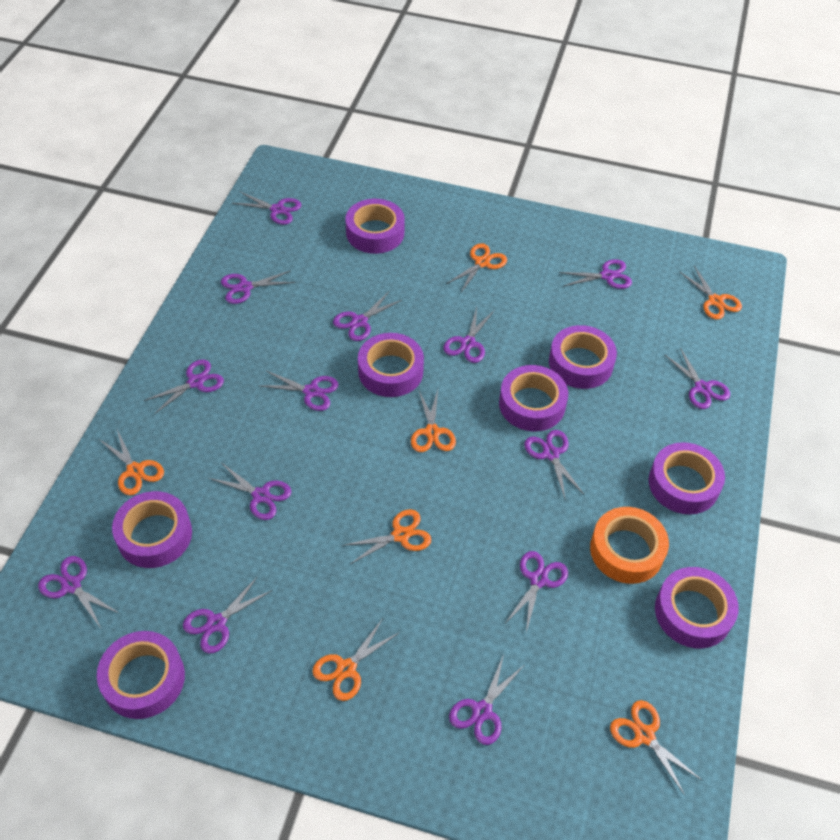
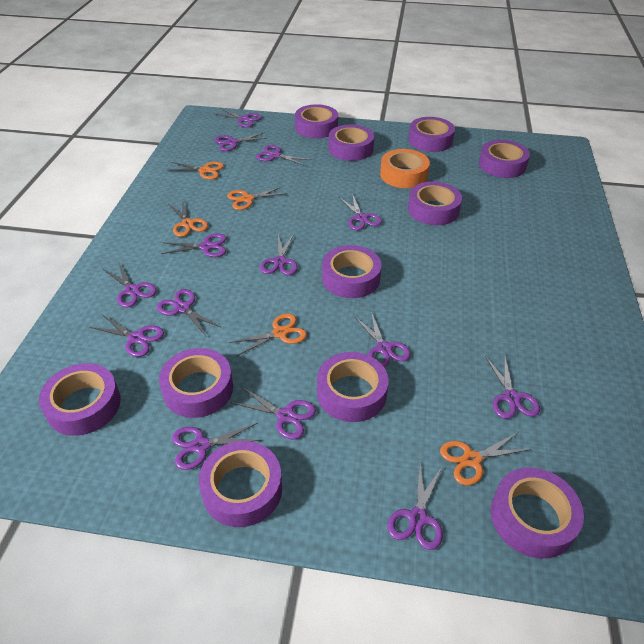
orange scissors: 7 -> 5
purple tape: 8 -> 11

